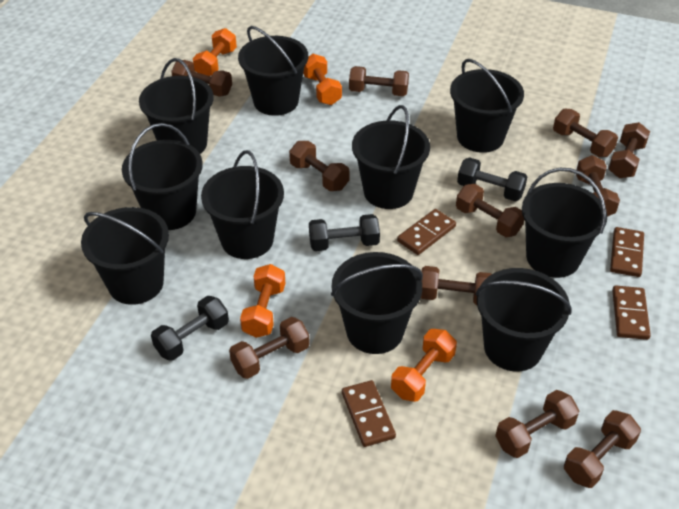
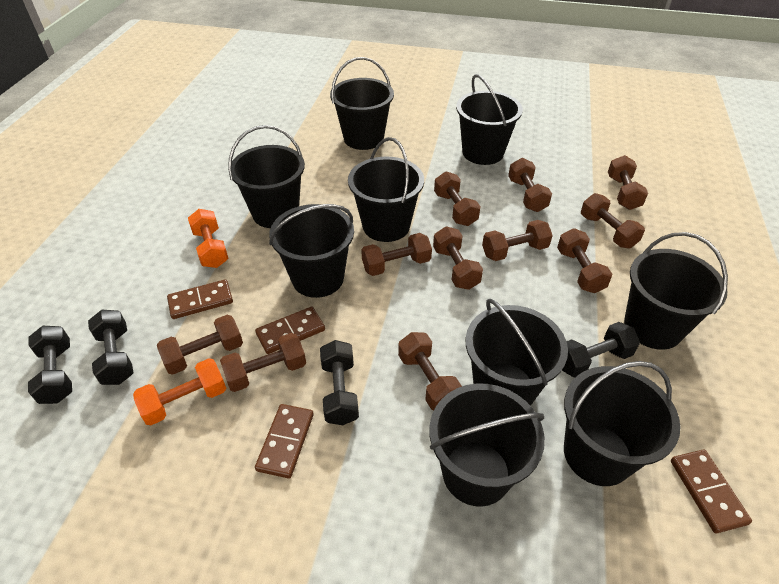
black bucket: 10 -> 9
black dumbbell: 3 -> 4
orange dumbbell: 4 -> 2

